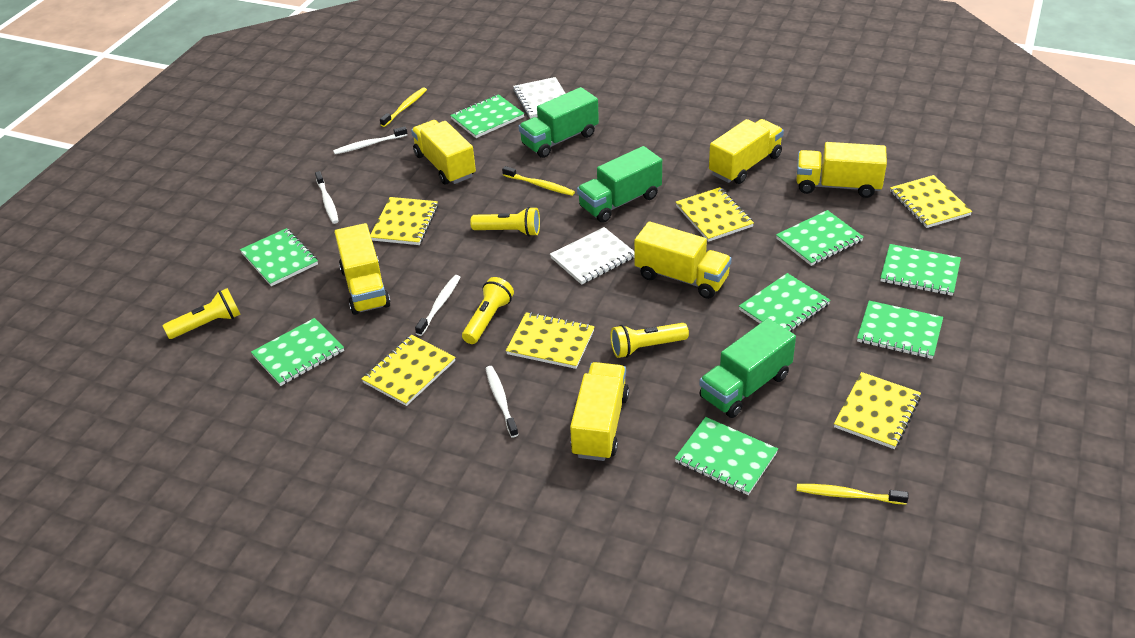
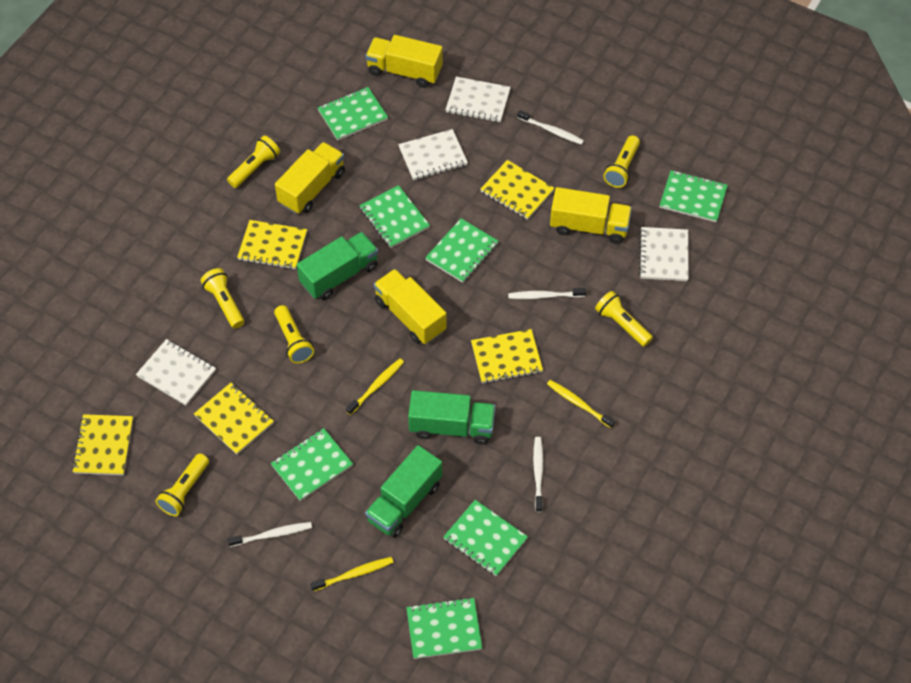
green notebook: 8 -> 7
white notebook: 2 -> 4
yellow flashlight: 4 -> 6
yellow notebook: 6 -> 5
yellow truck: 6 -> 4

